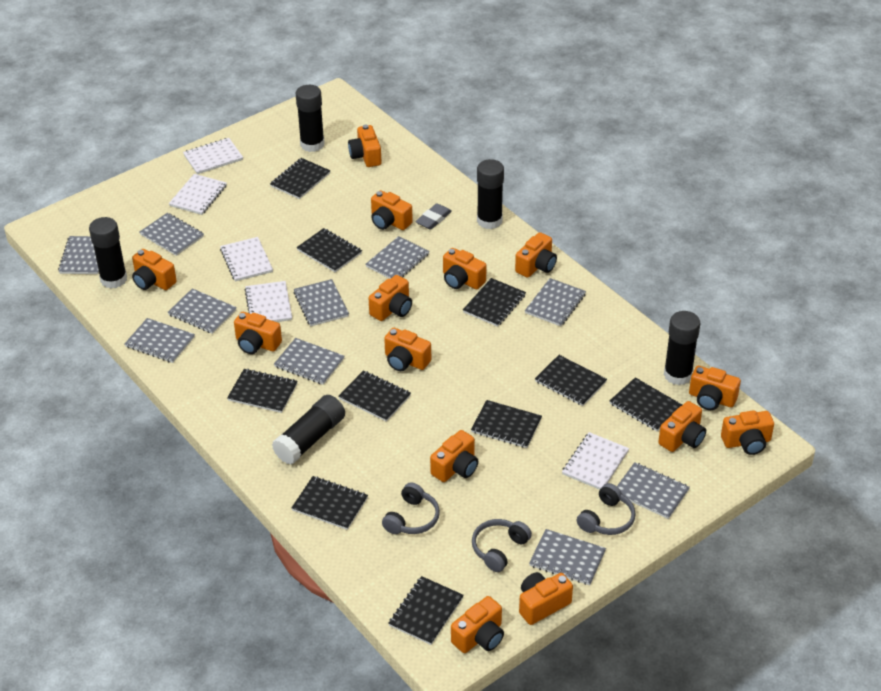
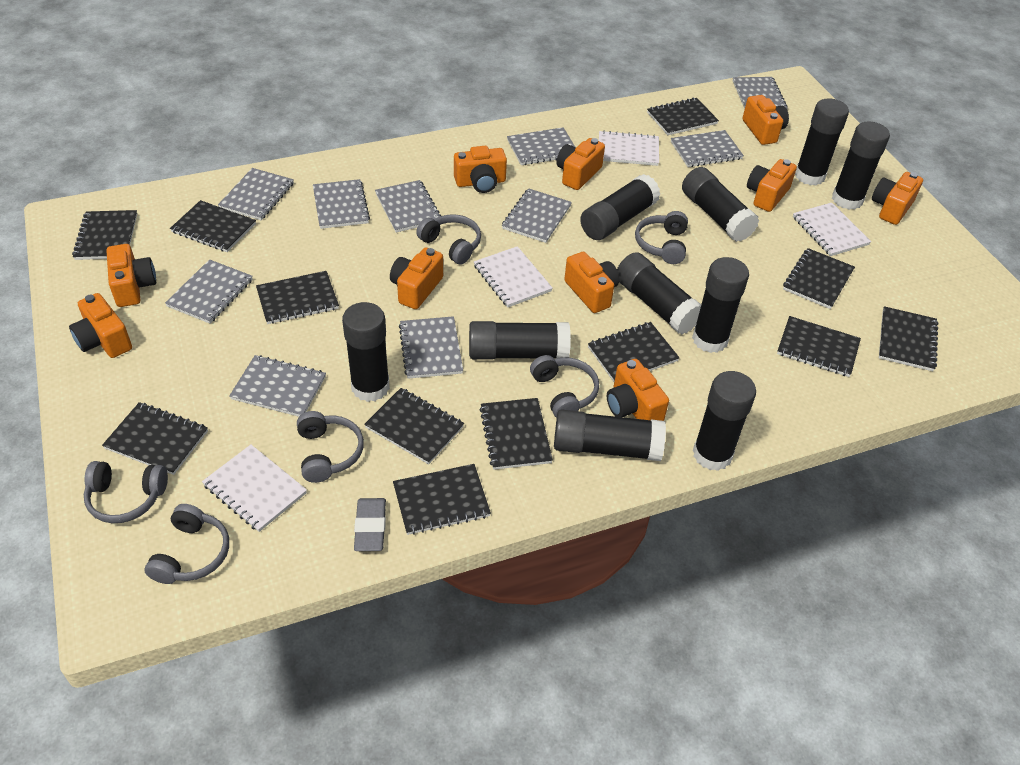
black glue stick: 5 -> 10
black notebook: 10 -> 12
grey headphones: 3 -> 6
orange camera: 14 -> 10
white notebook: 5 -> 4

